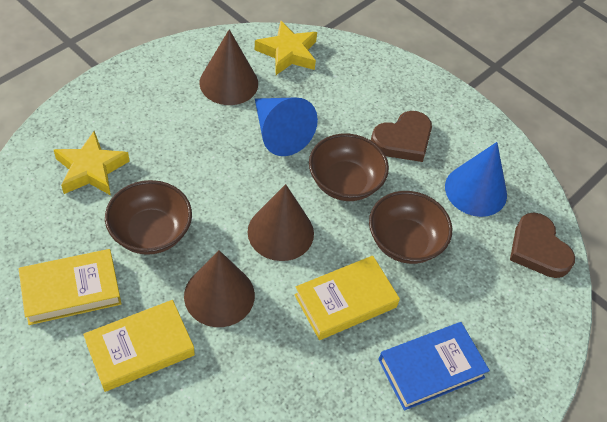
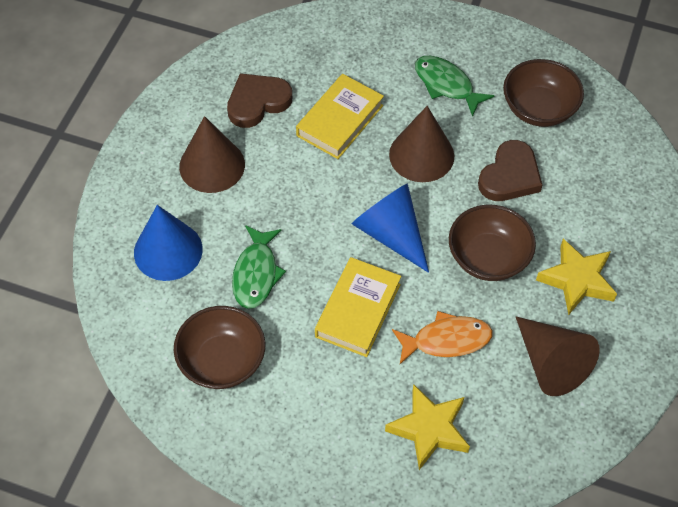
blue book: 1 -> 0
green fish: 0 -> 2
orange fish: 0 -> 1
yellow book: 3 -> 2

